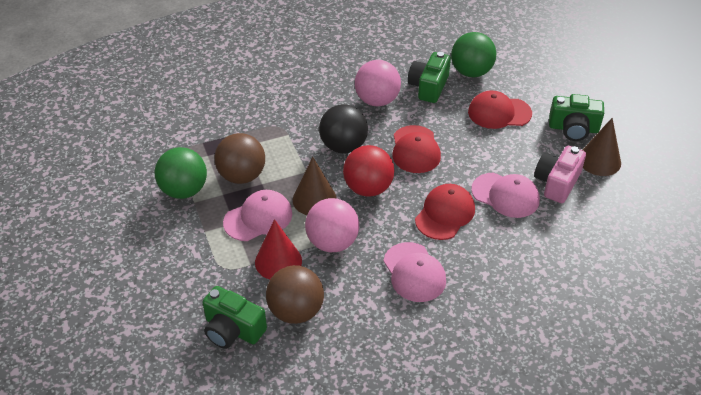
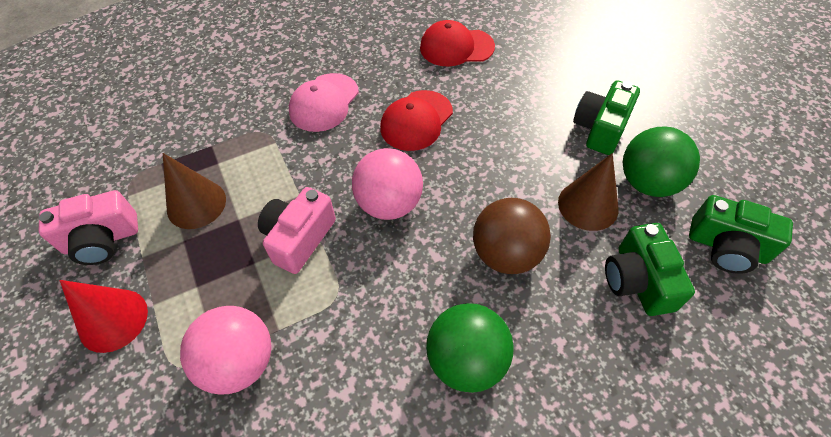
black ball: 1 -> 0
brown ball: 2 -> 1
pink camera: 1 -> 2
pink cap: 3 -> 1
red ball: 1 -> 0
red cap: 3 -> 2

